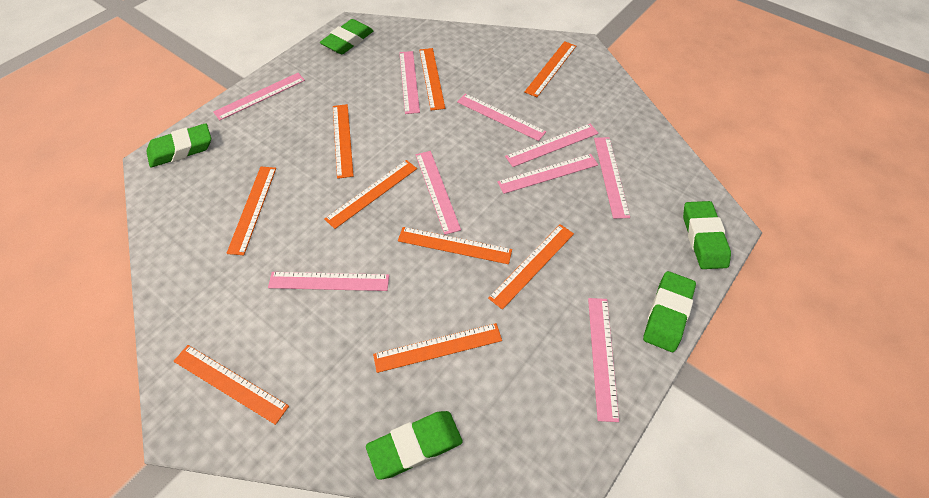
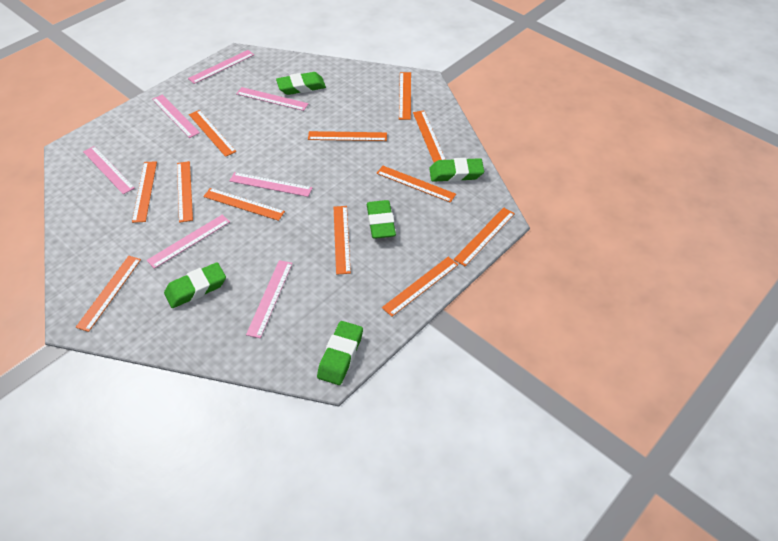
orange ruler: 9 -> 12
pink ruler: 9 -> 7

